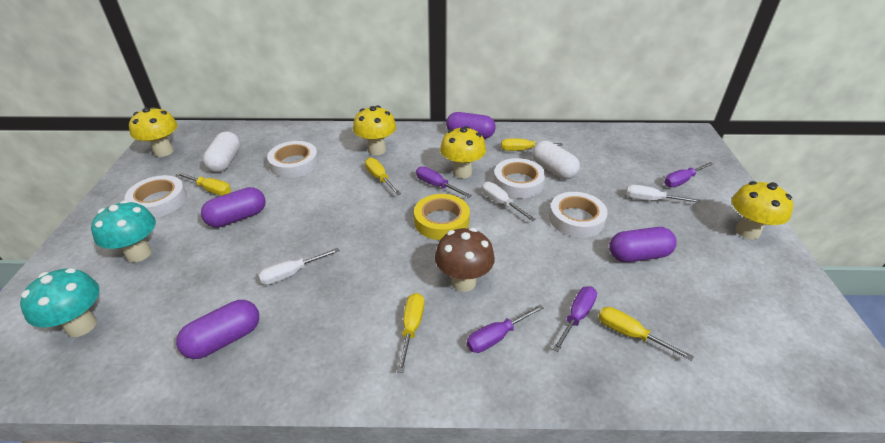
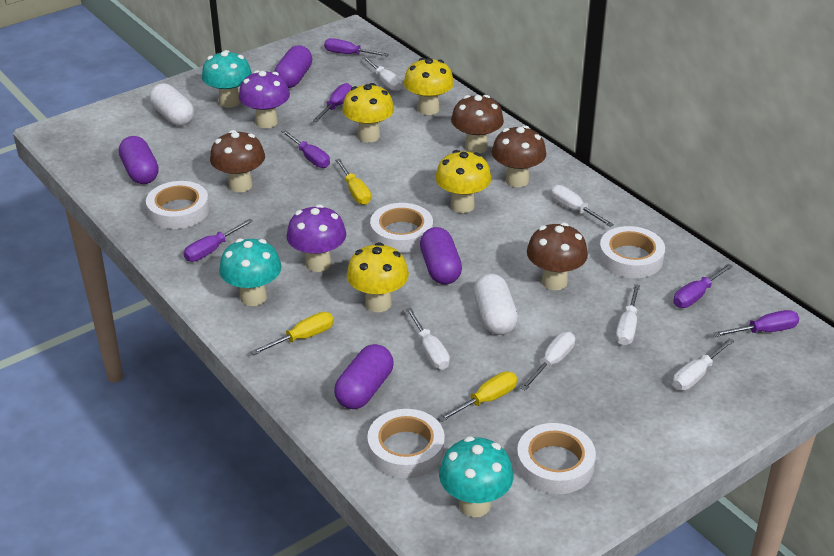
brown mushroom: 1 -> 4
purple mushroom: 0 -> 2
purple screwdriver: 4 -> 6
turquoise mushroom: 2 -> 3
white screwdriver: 3 -> 6
white tape: 4 -> 5
yellow screwdriver: 5 -> 3
yellow tape: 1 -> 0

